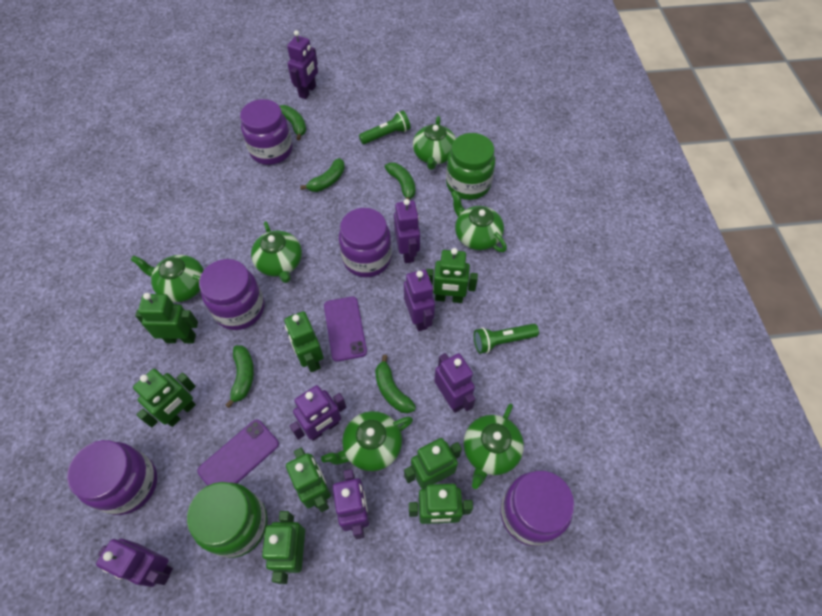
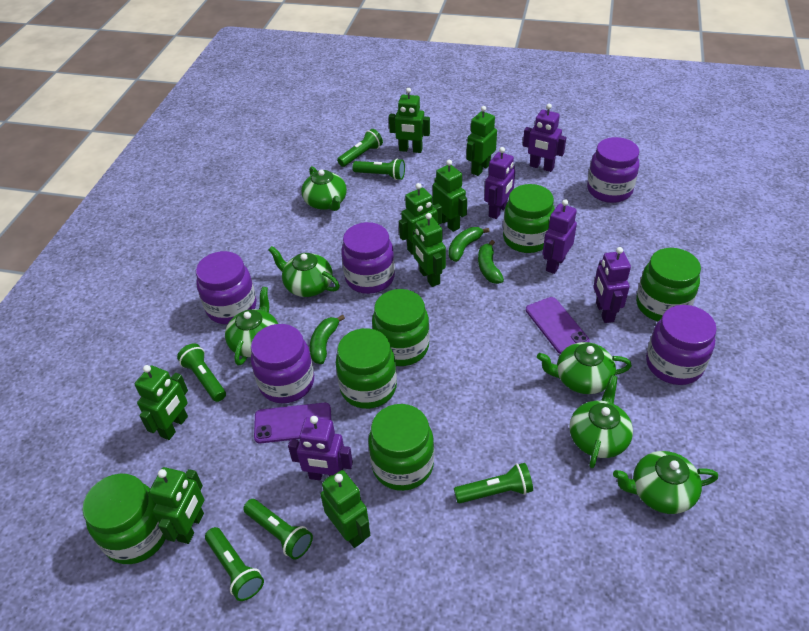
green banana: 5 -> 3
green flashlight: 2 -> 6
green jar: 2 -> 6
purple robot: 7 -> 5

